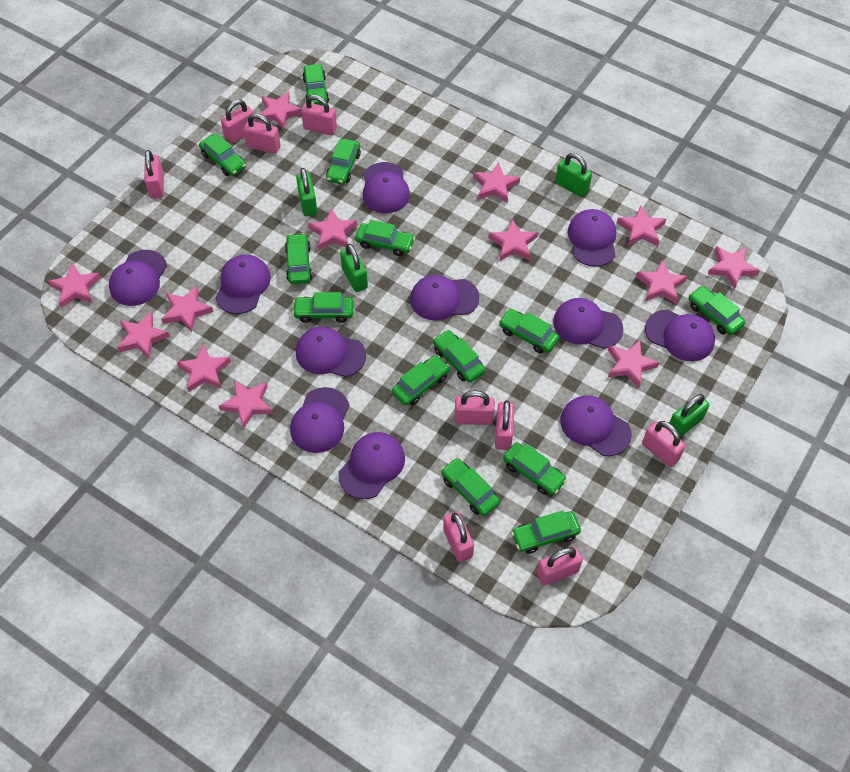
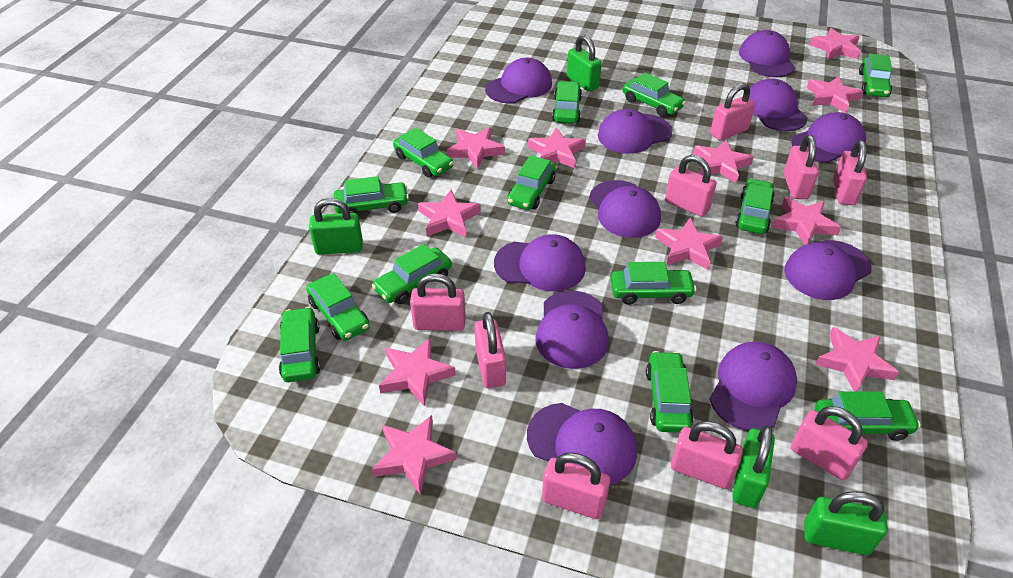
pink star: 13 -> 11

